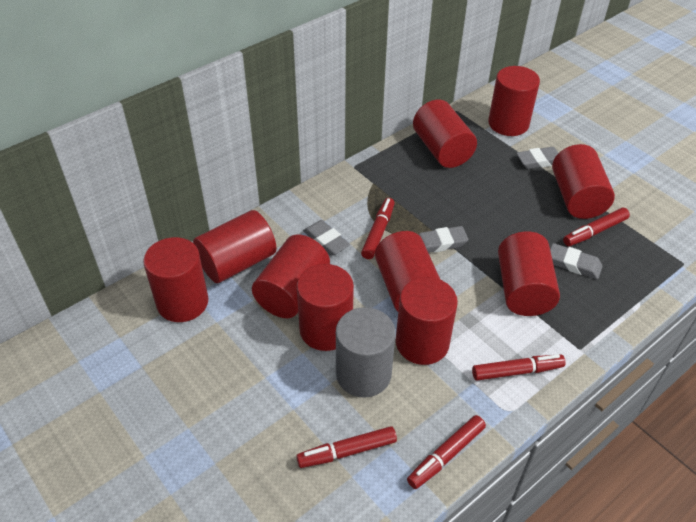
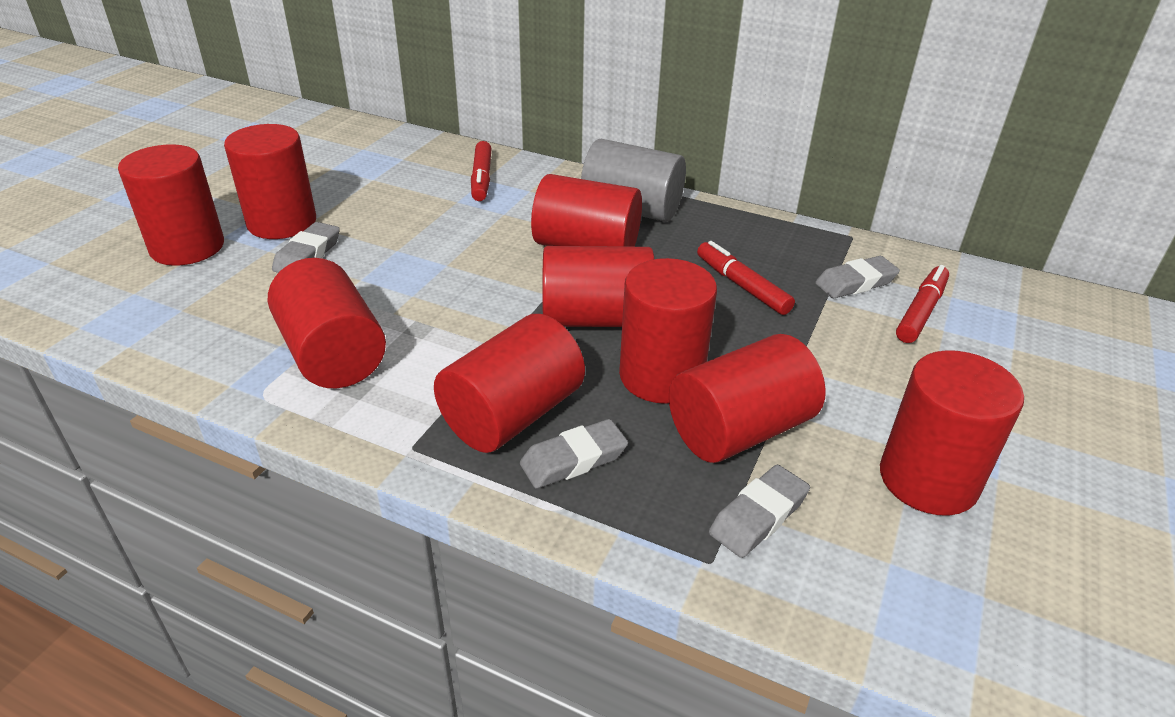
red cylinder: 10 -> 9
red marker: 5 -> 3

